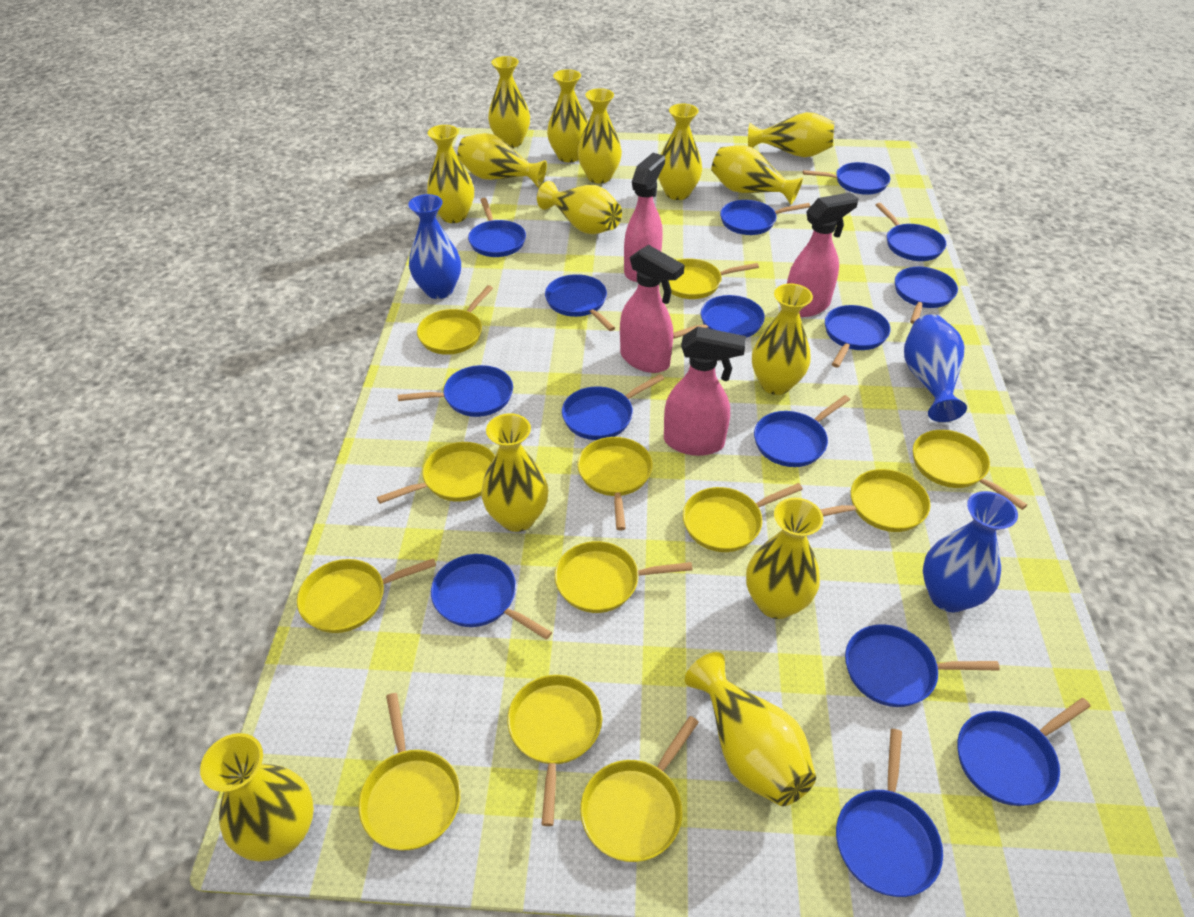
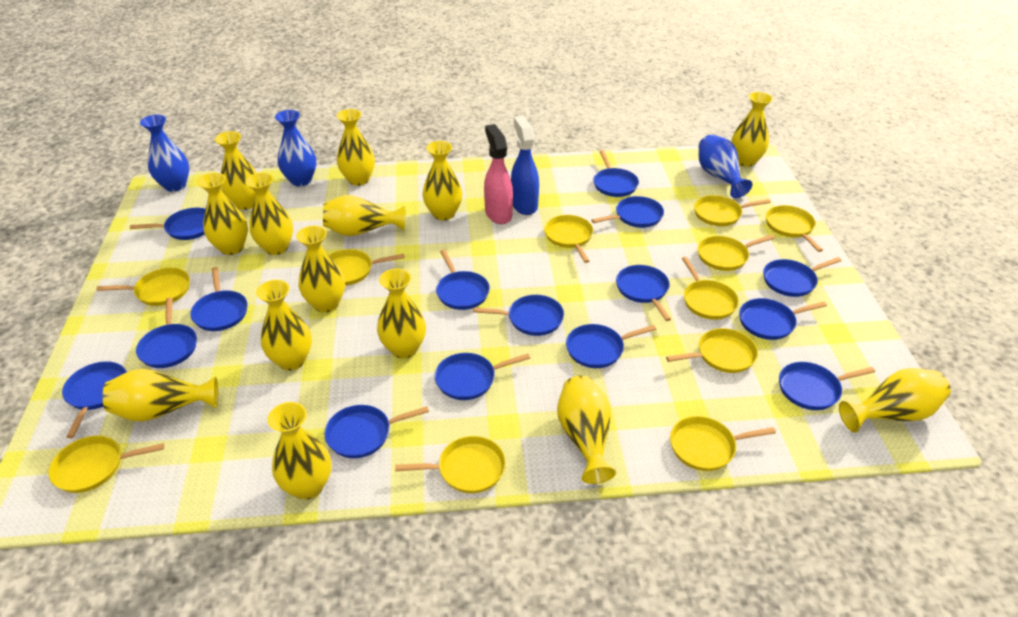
blue spray bottle: 0 -> 1
pink spray bottle: 4 -> 1
yellow pan: 12 -> 11

